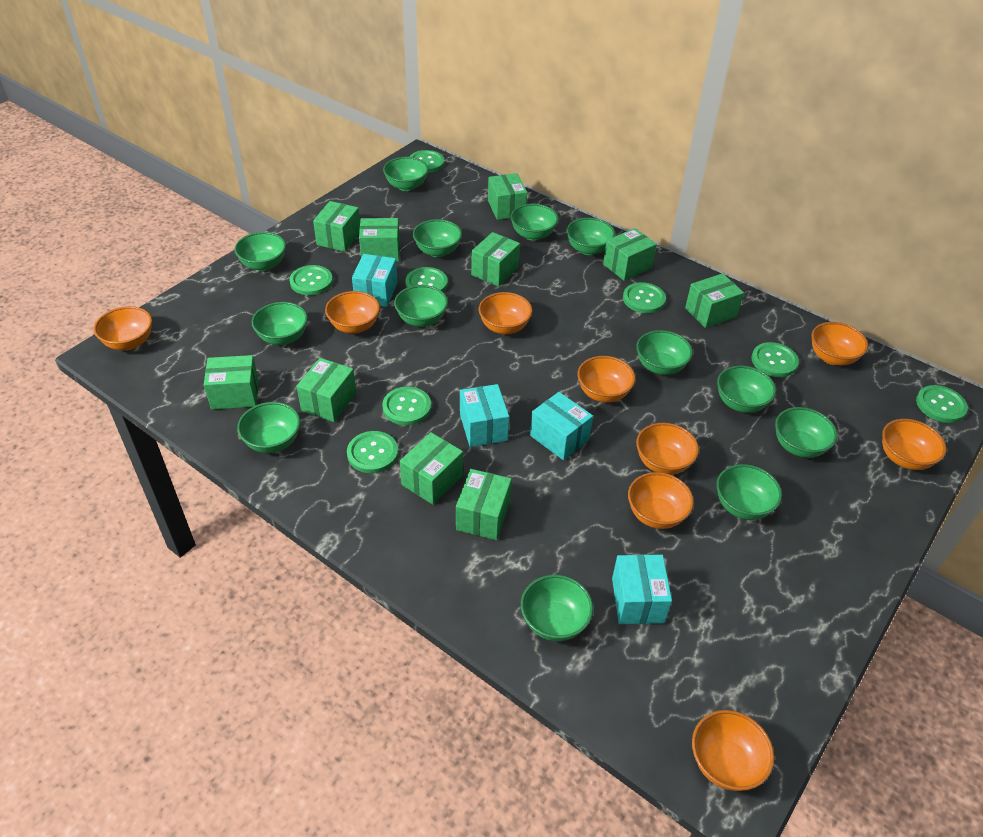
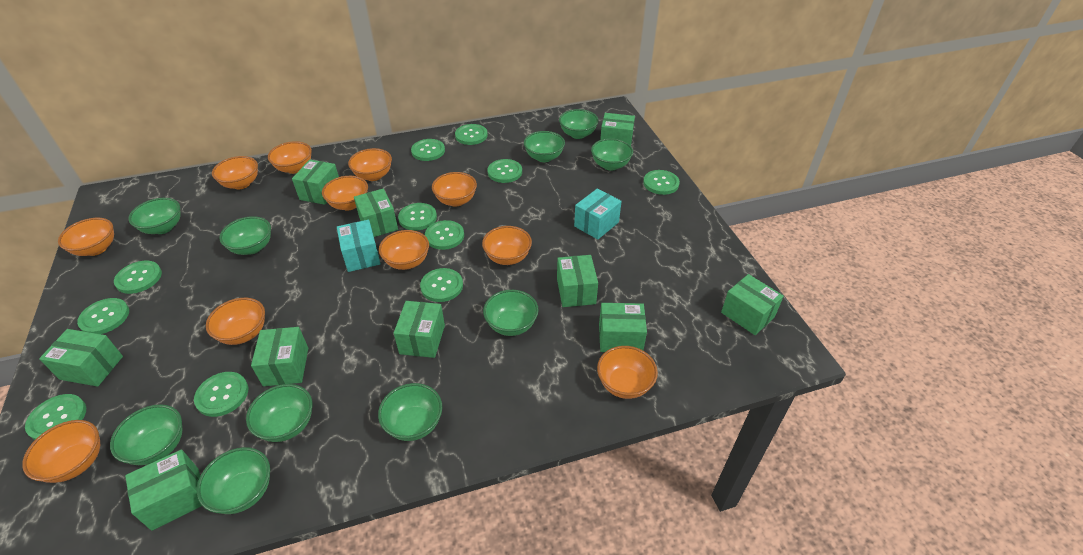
green bowl: 13 -> 10
green button: 8 -> 11
orange bowl: 9 -> 11
turquoise box: 4 -> 2

